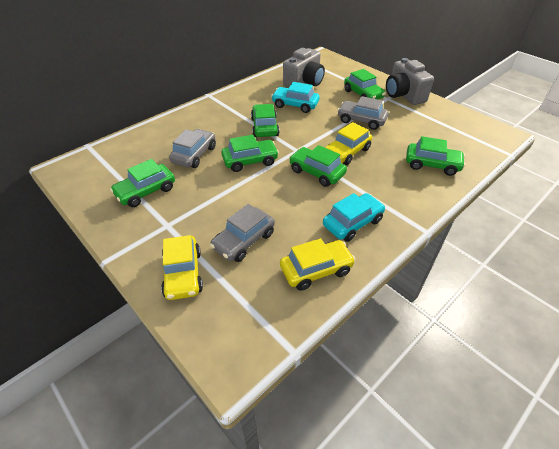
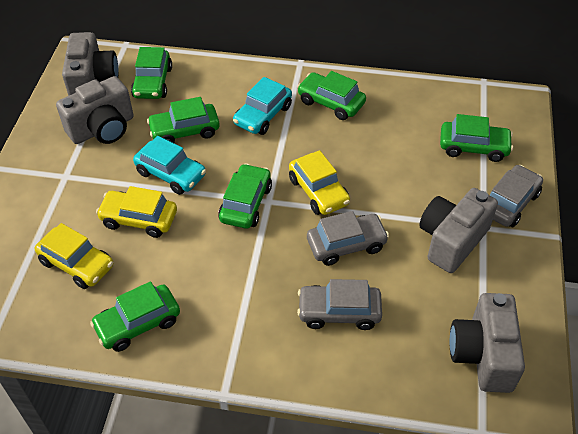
grey camera: 2 -> 4

